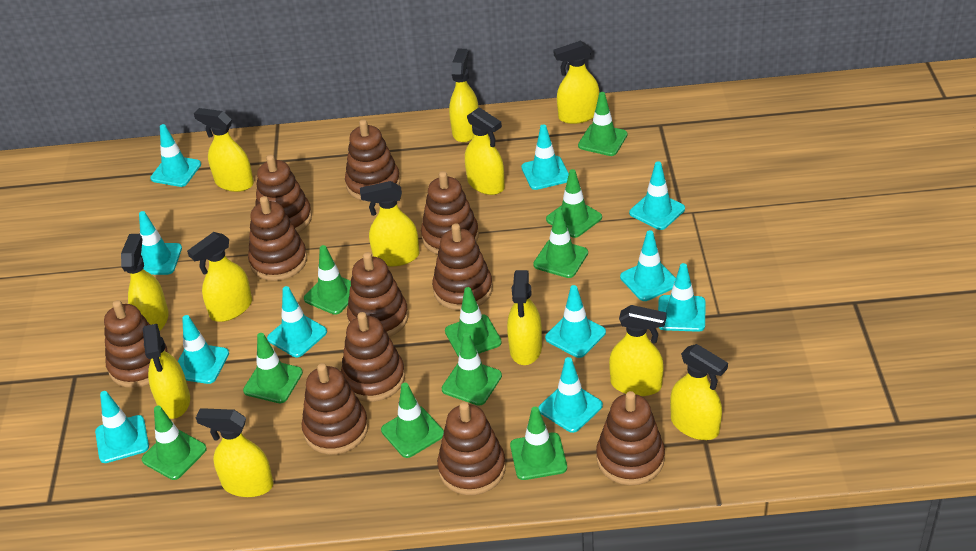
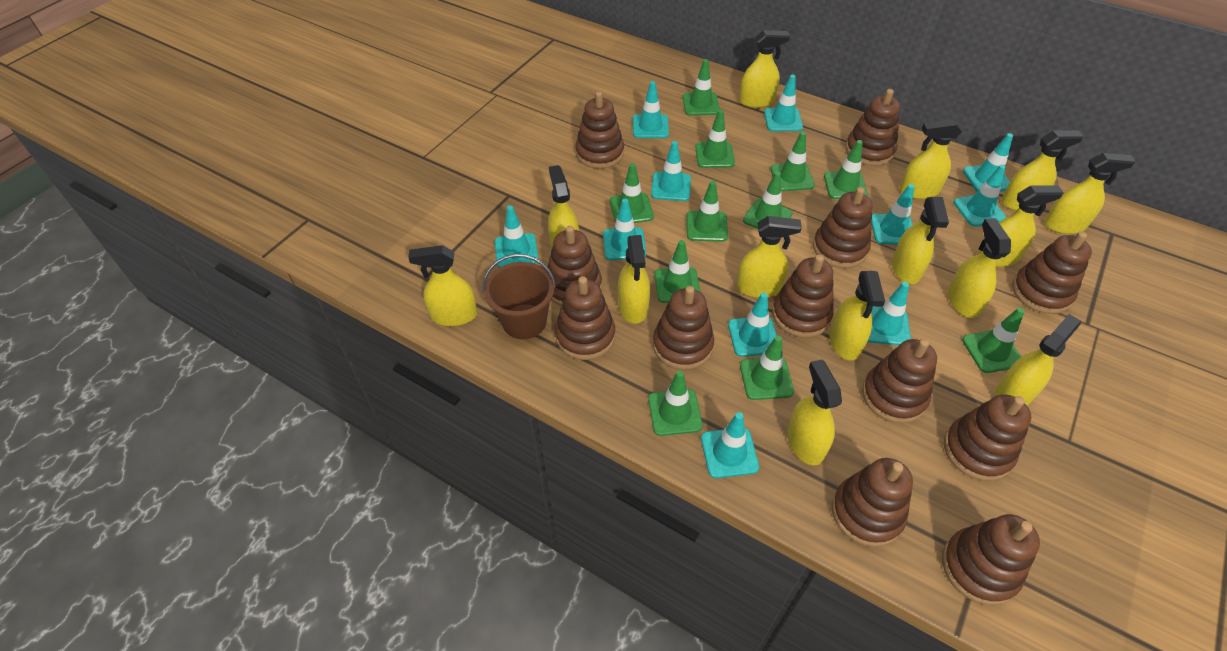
brown bucket: 0 -> 1
brown stacking toy: 11 -> 12
green traffic cone: 10 -> 11
yellow spray bottle: 12 -> 14

